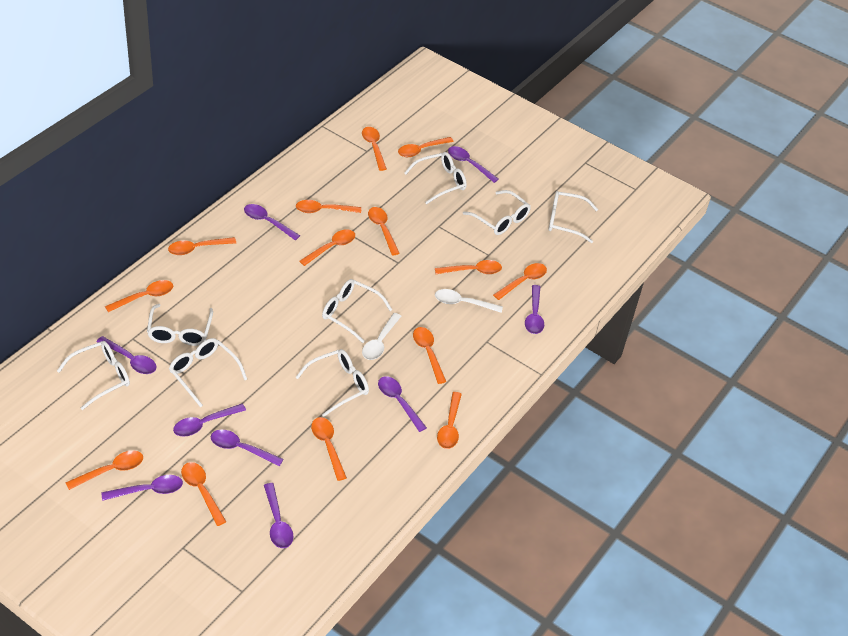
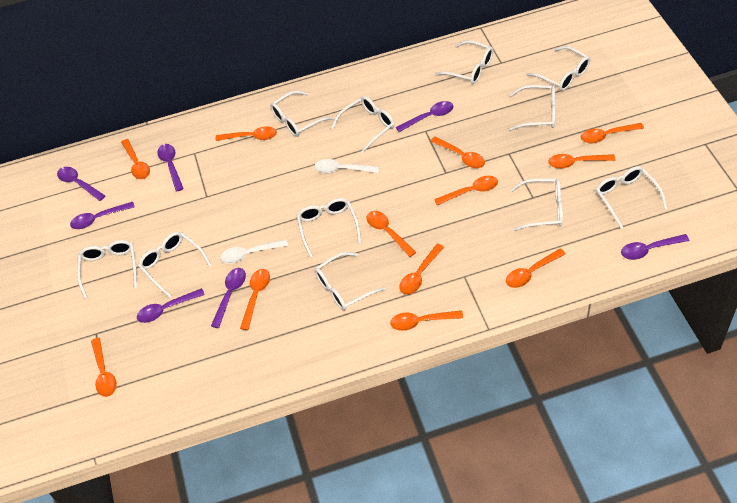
orange spoon: 14 -> 12
purple spoon: 9 -> 7
white glasses: 8 -> 11

